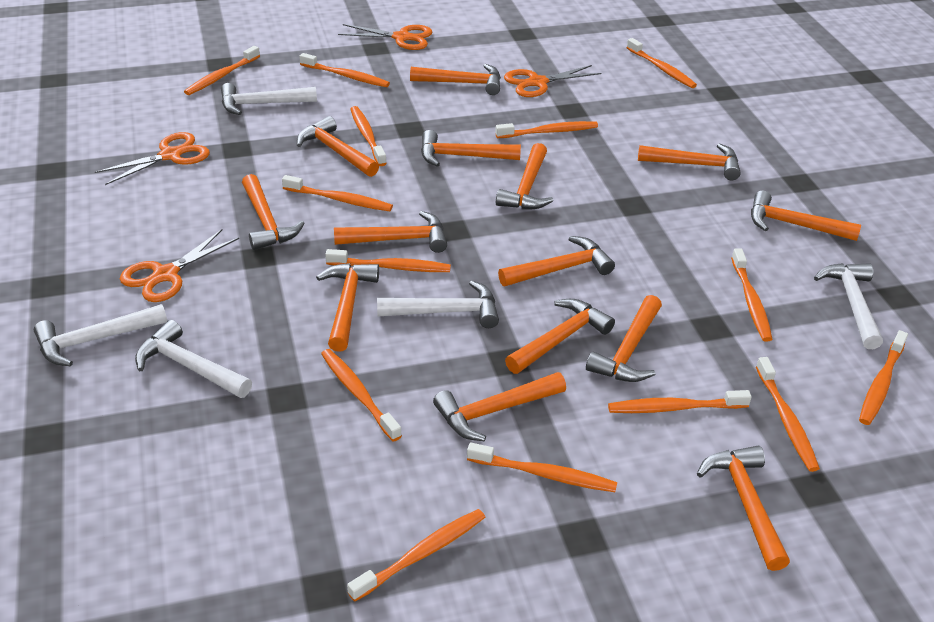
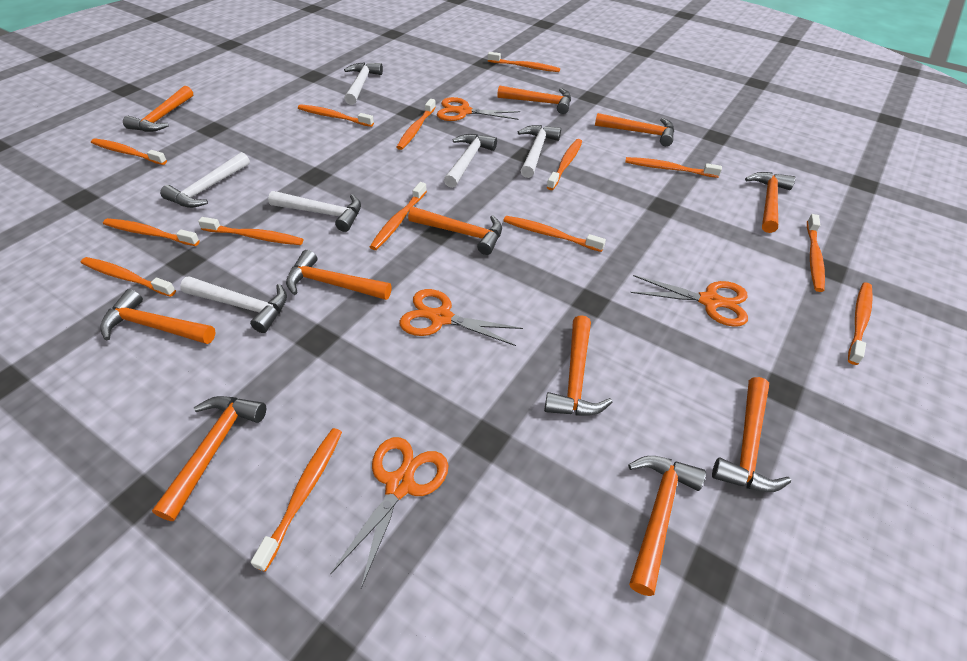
orange hammer: 14 -> 11
white hammer: 5 -> 6

